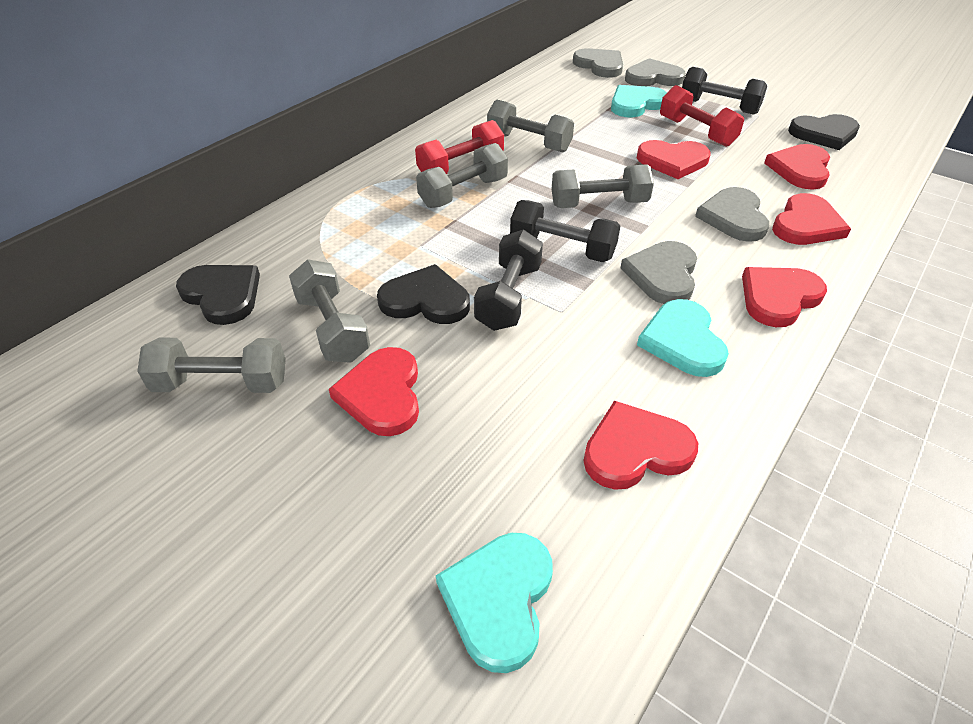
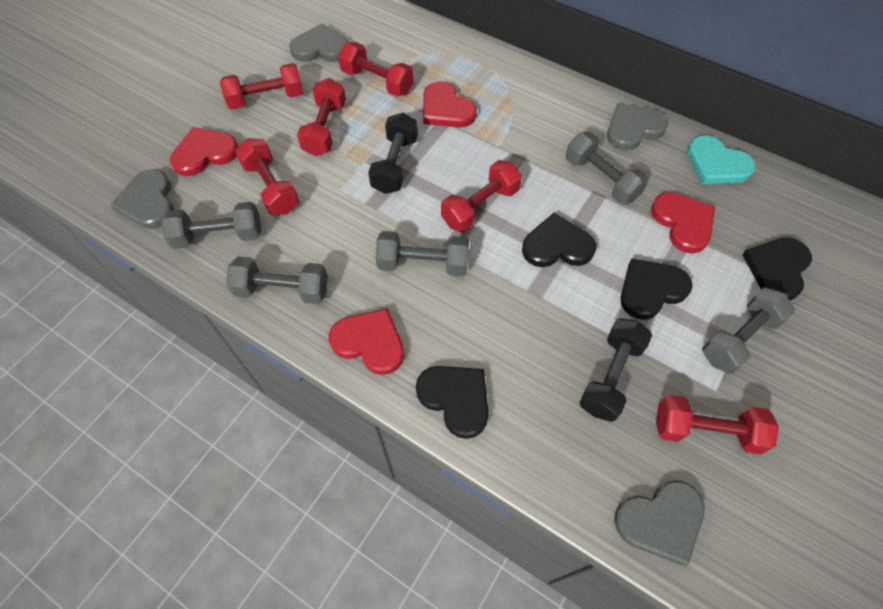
black dumbbell: 3 -> 2
black heart: 3 -> 4
red dumbbell: 2 -> 6
red heart: 6 -> 4
turquoise heart: 3 -> 1

